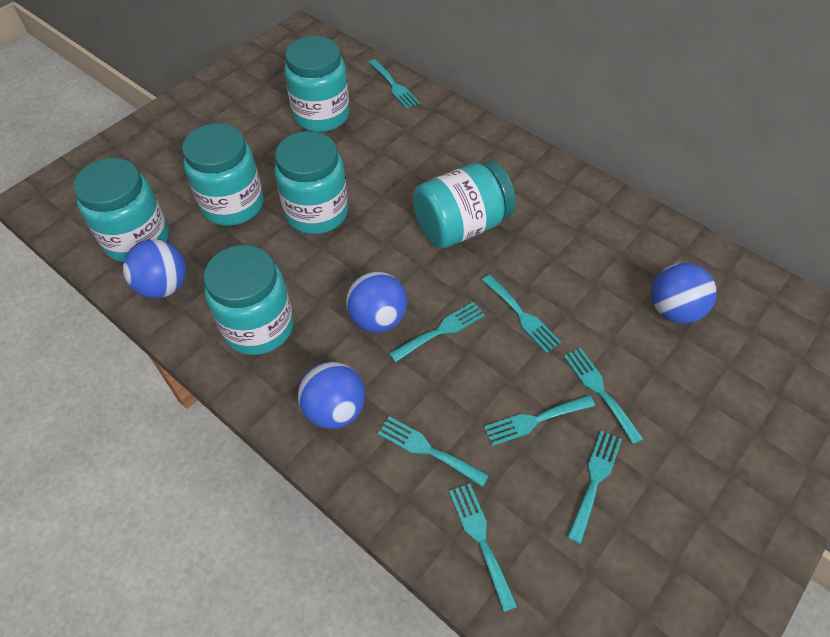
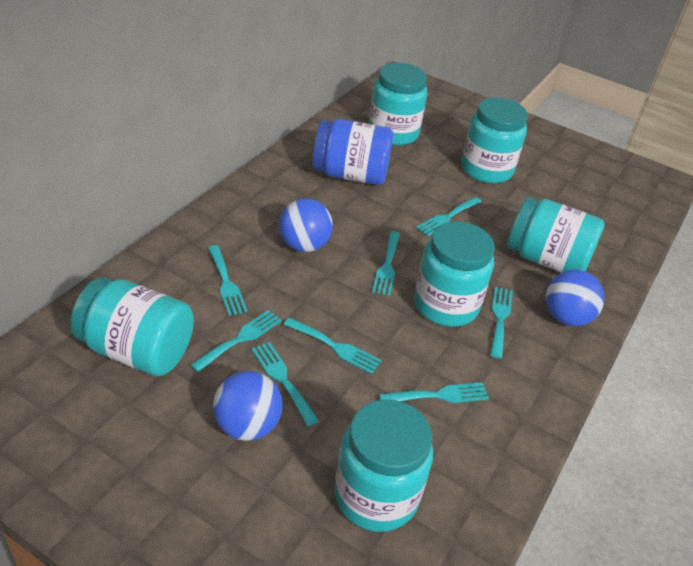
blue ball: 4 -> 3
blue jar: 0 -> 1

